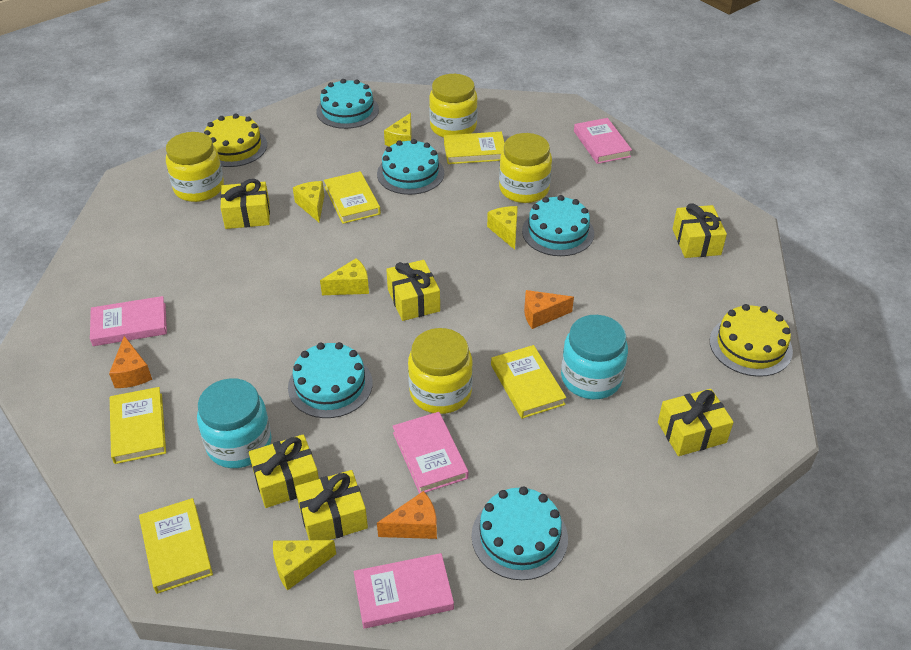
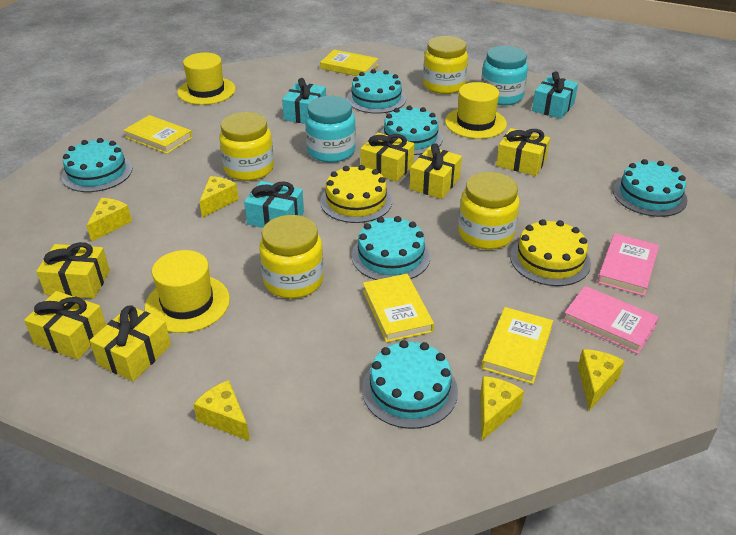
orange cheese: 3 -> 0
pink book: 4 -> 2
turquoise cake: 5 -> 6
turquoise gift: 0 -> 3
yellow book: 5 -> 4
yellow hat: 0 -> 3

